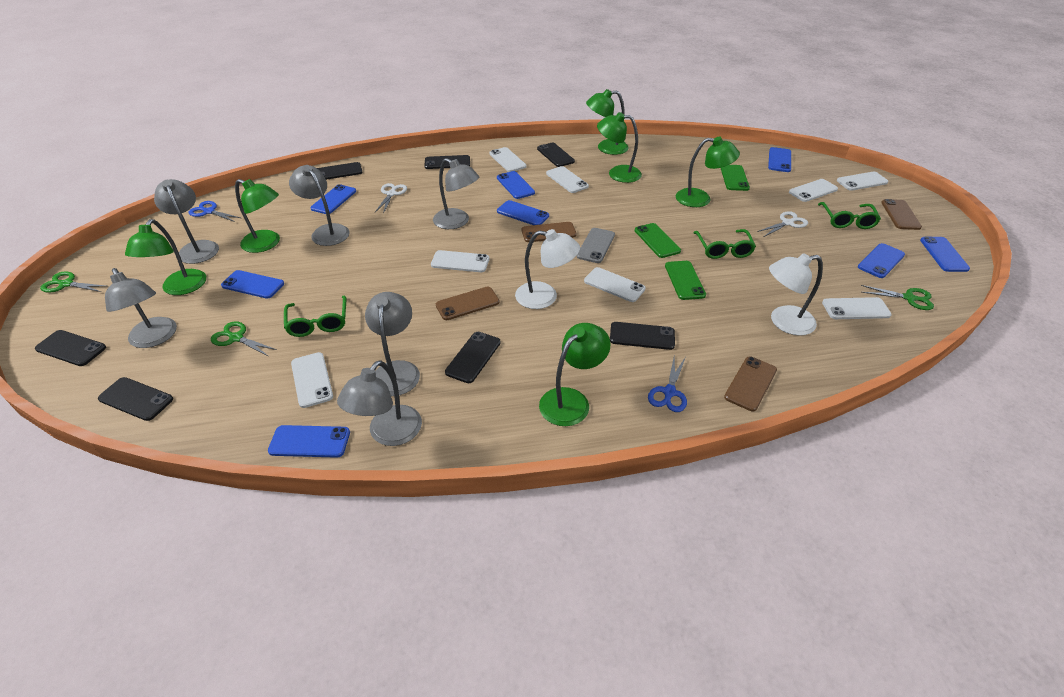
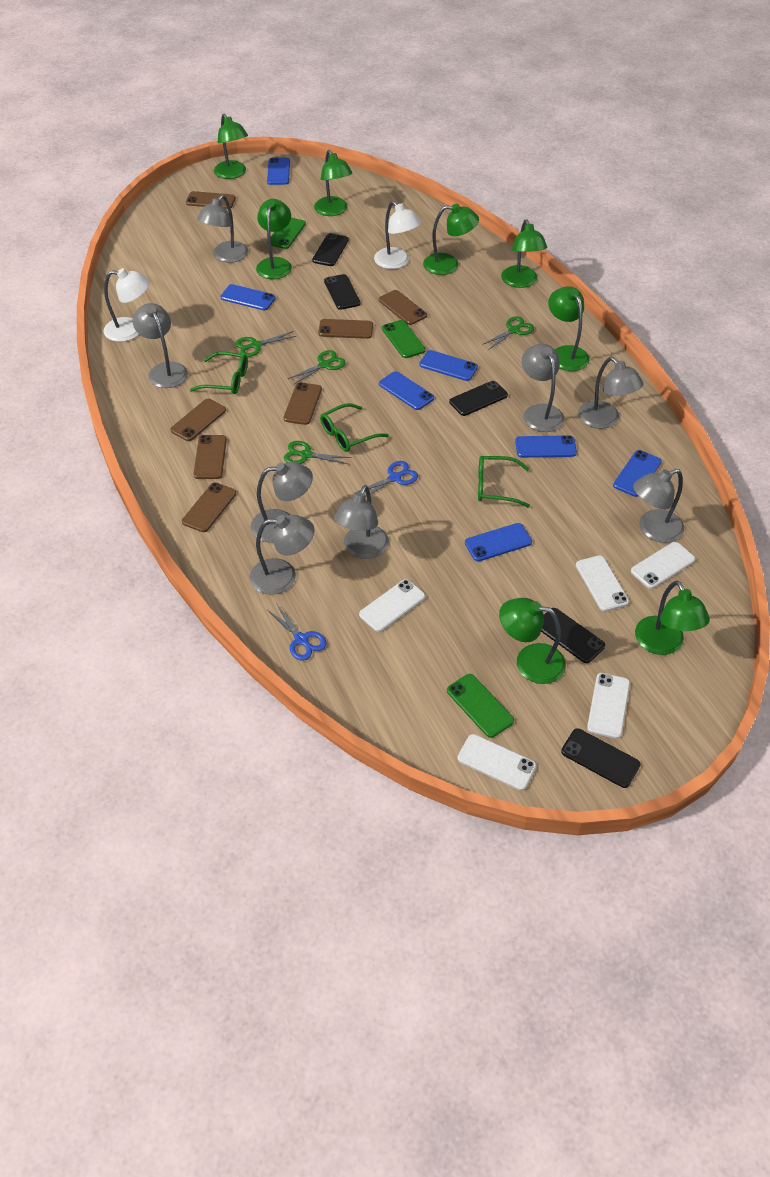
black phone: 7 -> 5
blue phone: 8 -> 7
brown phone: 4 -> 7
green lamp: 6 -> 8
green scissors: 3 -> 4
grey lamp: 6 -> 8
grey phone: 1 -> 0
white phone: 8 -> 5
white scissors: 2 -> 0

